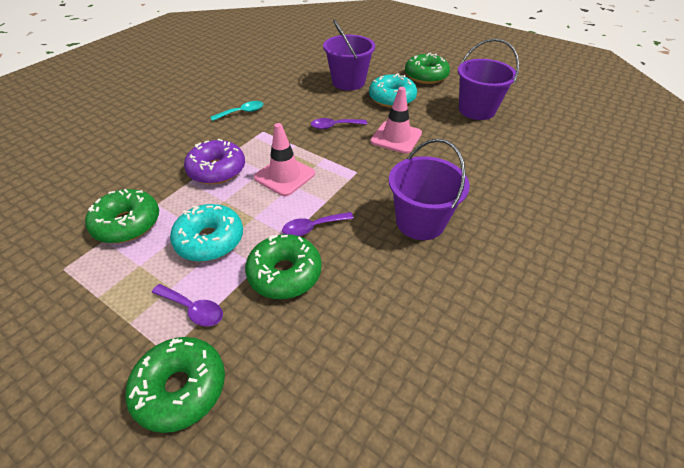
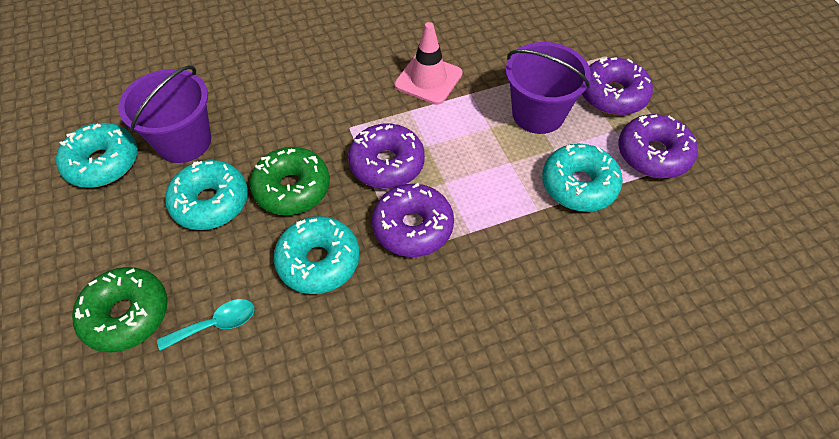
green donut: 4 -> 2
pink traffic cone: 2 -> 1
purple bucket: 3 -> 2
purple donut: 1 -> 4
purple spoon: 3 -> 0
turquoise donut: 2 -> 4

